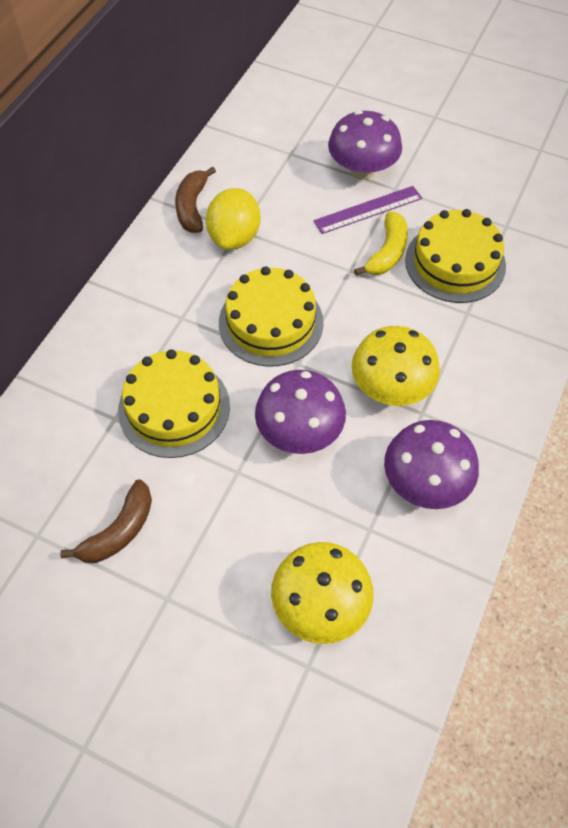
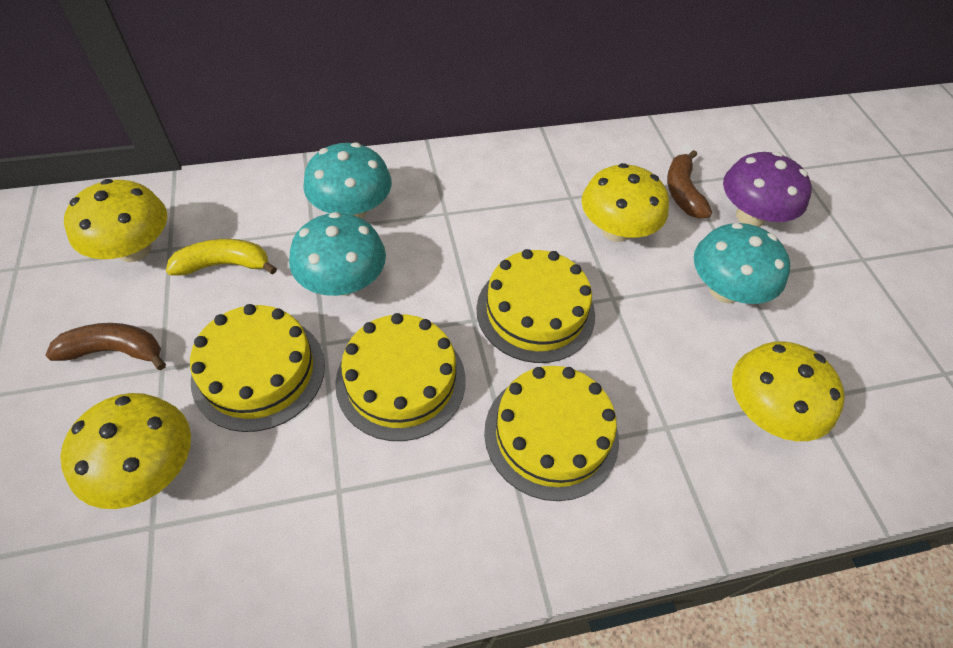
purple mushroom: 3 -> 1
purple ruler: 1 -> 0
turquoise mushroom: 0 -> 3
yellow cake: 3 -> 4
yellow lemon: 1 -> 0
yellow mushroom: 2 -> 4

